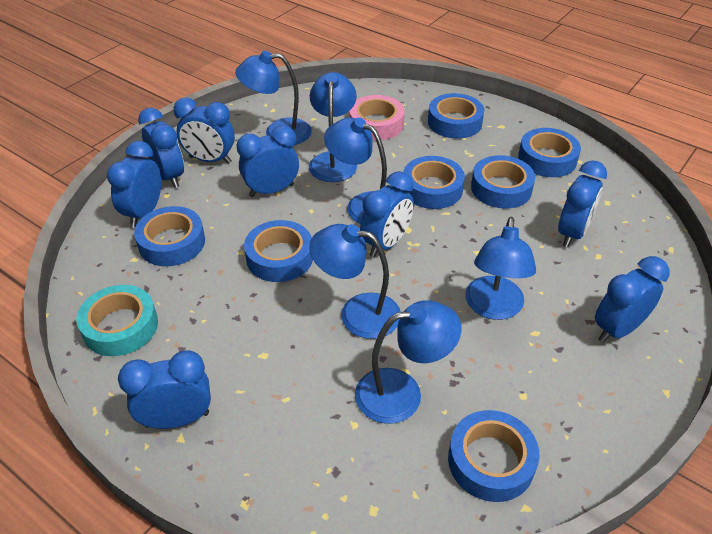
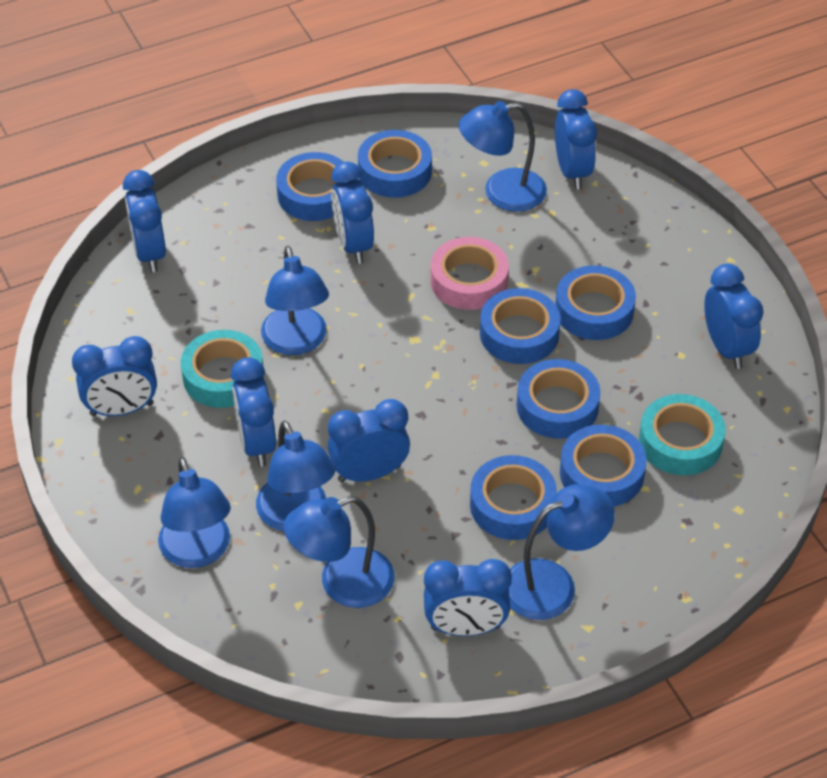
turquoise tape: 1 -> 2

